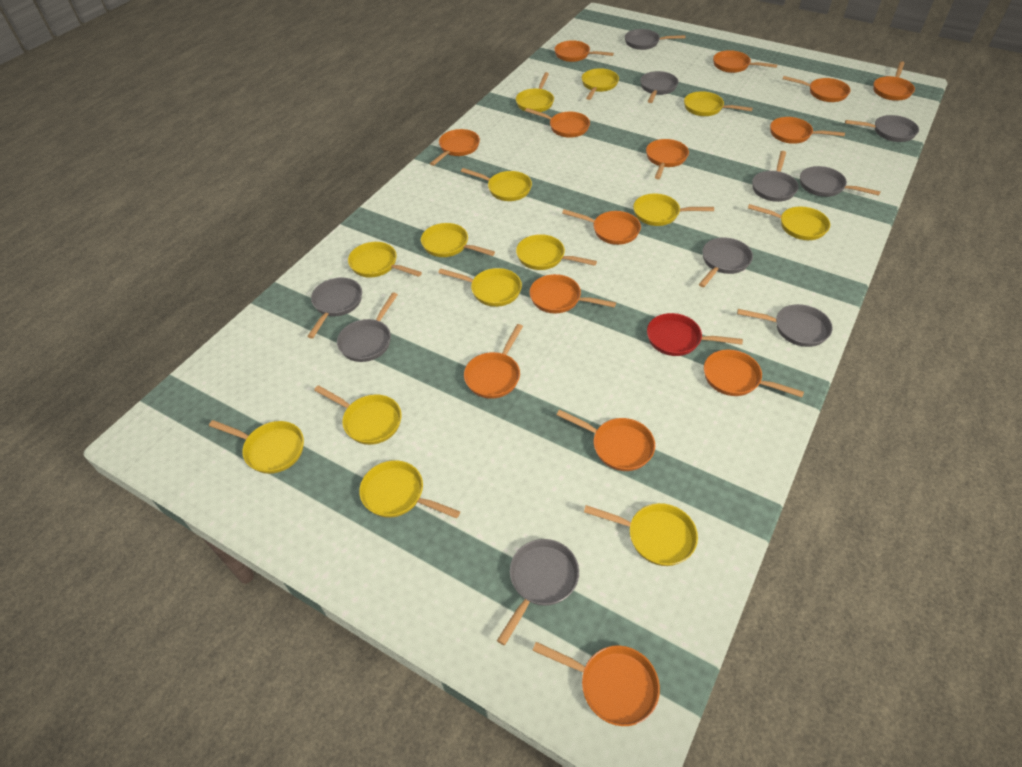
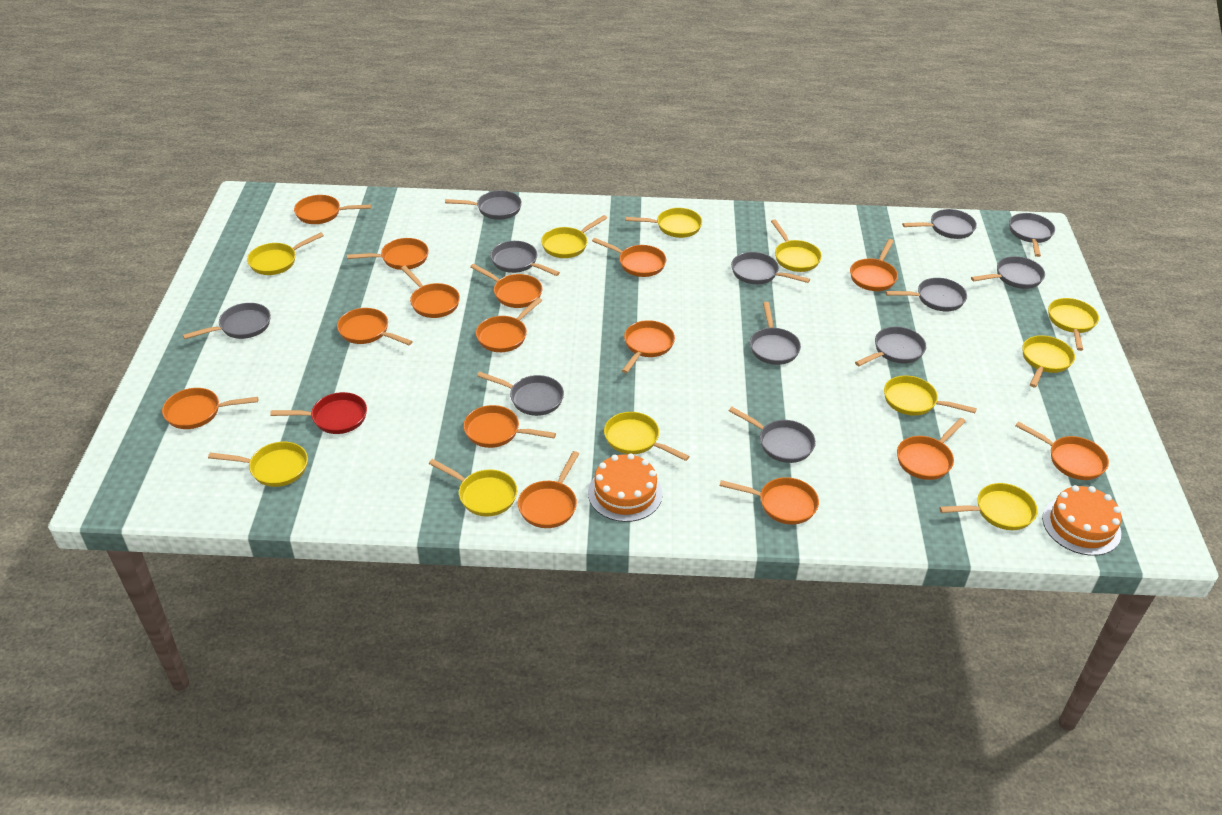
grey pan: 10 -> 12
orange cake: 0 -> 2
orange pan: 14 -> 15
yellow pan: 14 -> 11

